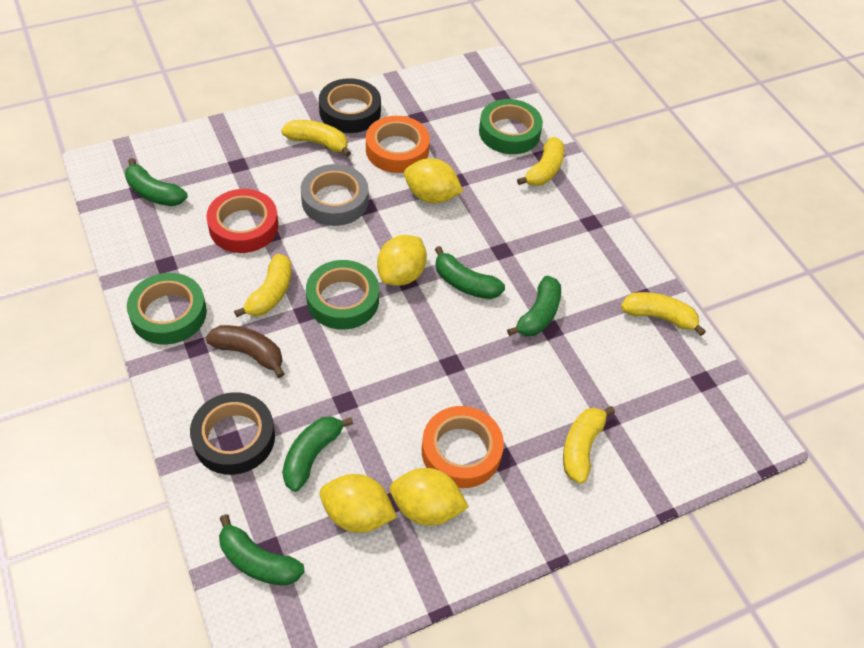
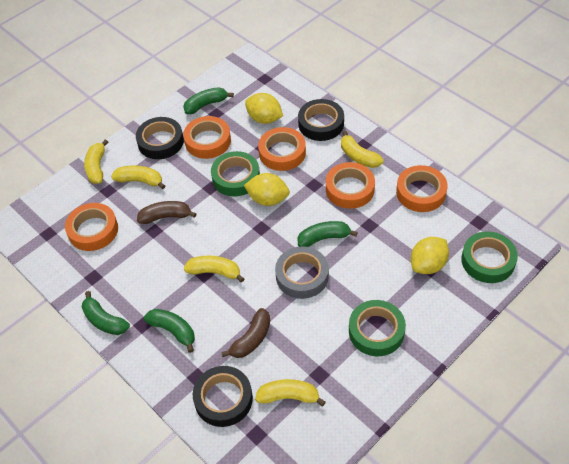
black tape: 2 -> 3
brown banana: 1 -> 2
green banana: 5 -> 4
orange tape: 2 -> 5
red tape: 1 -> 0
yellow lemon: 4 -> 3

